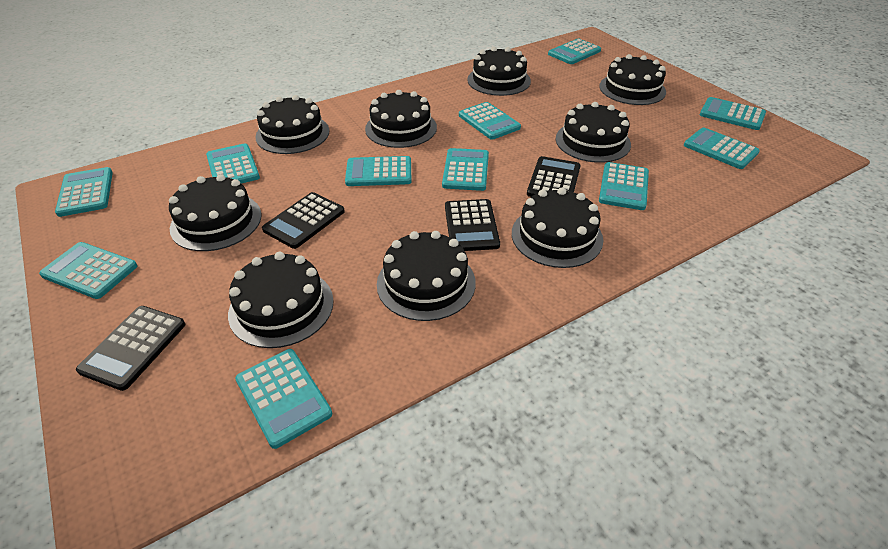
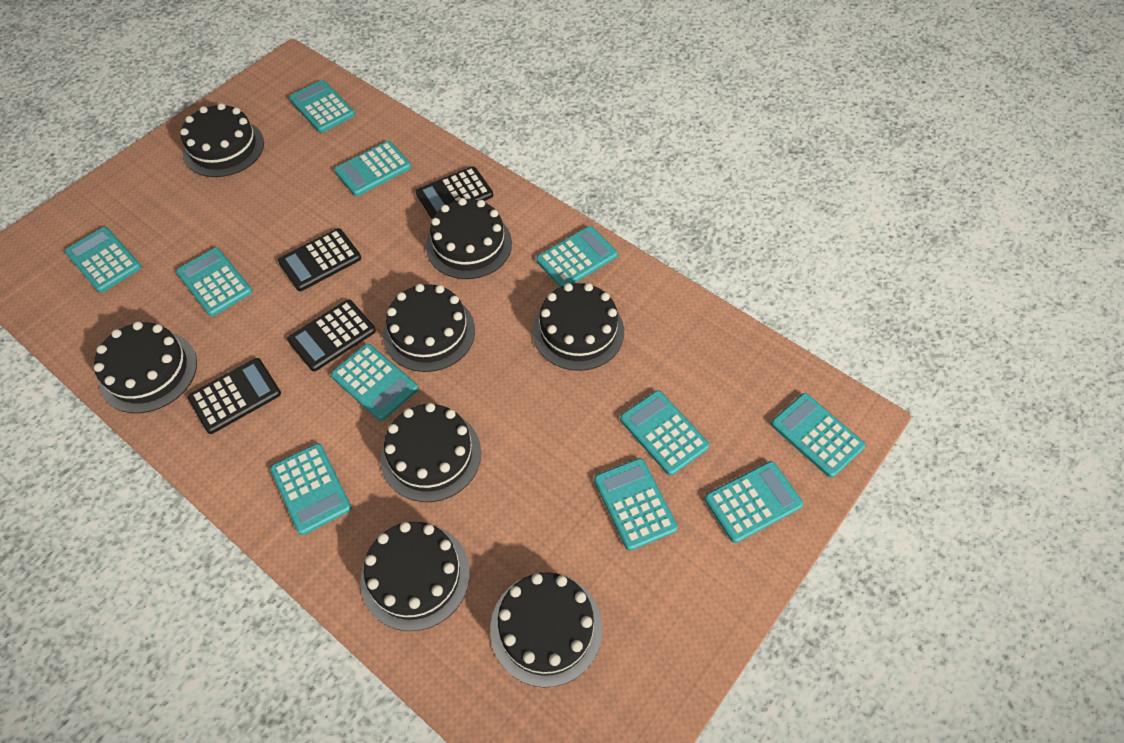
black cake: 9 -> 8

